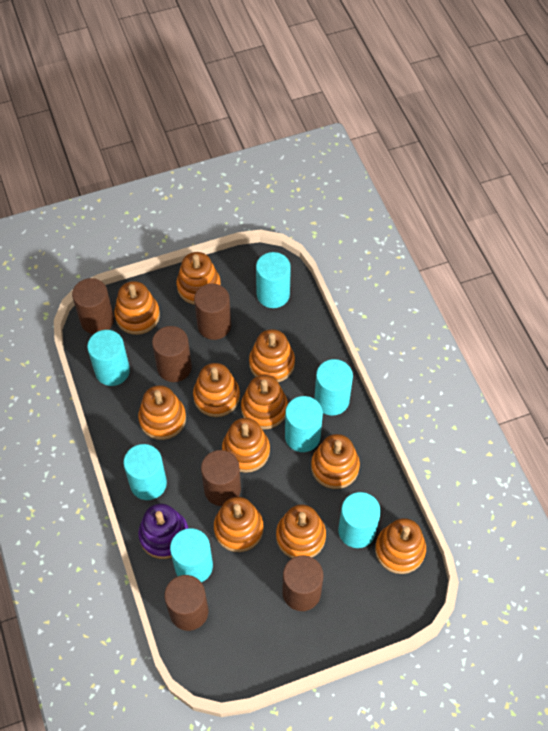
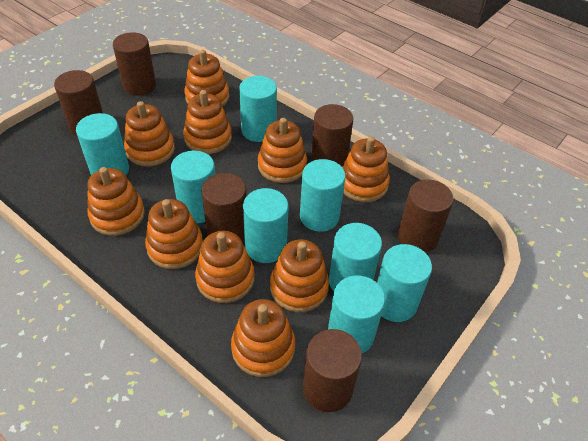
orange stacking toy: 11 -> 10
purple stacking toy: 1 -> 0
turquoise cylinder: 7 -> 8

